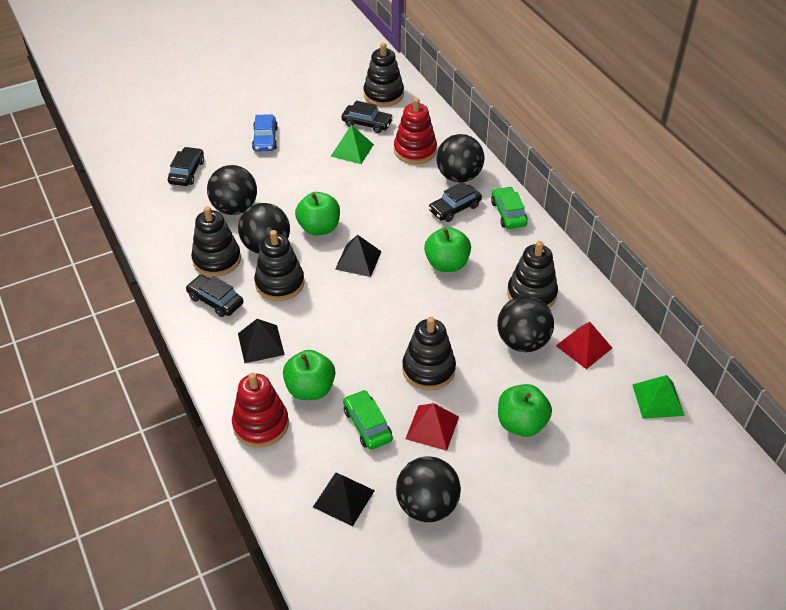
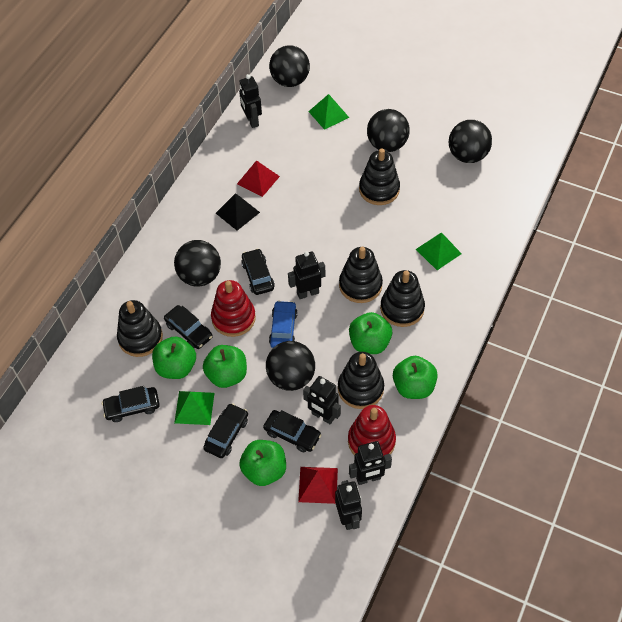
black car: 4 -> 5
black pyramid: 3 -> 1
black robot: 0 -> 5
green apple: 4 -> 5
green car: 2 -> 0
green pyramid: 2 -> 3

